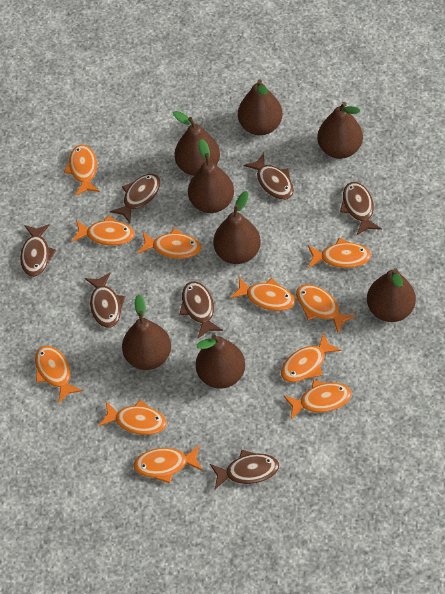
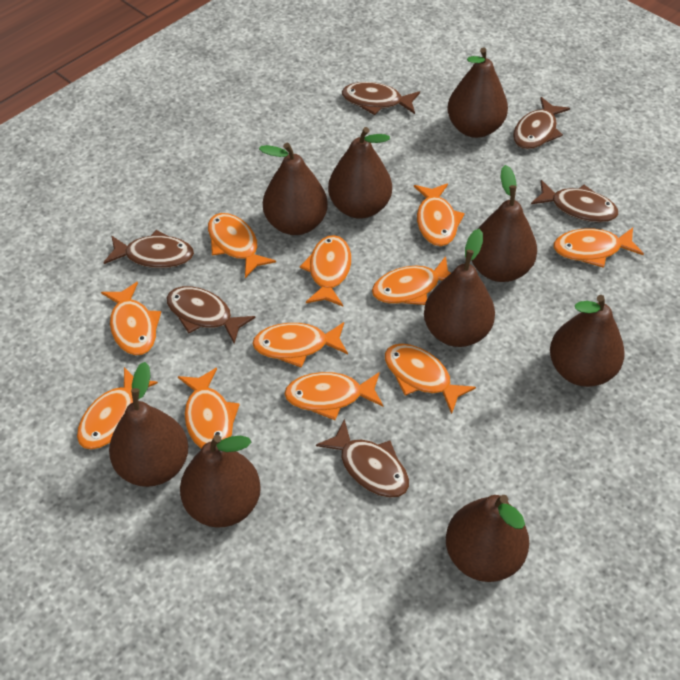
brown fish: 7 -> 6
brown pear: 8 -> 9

